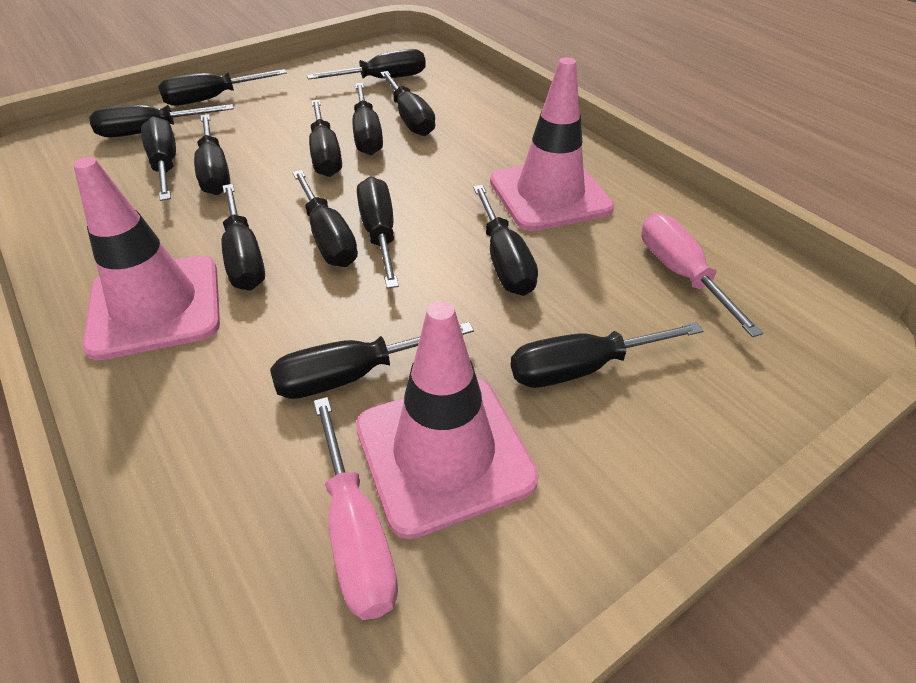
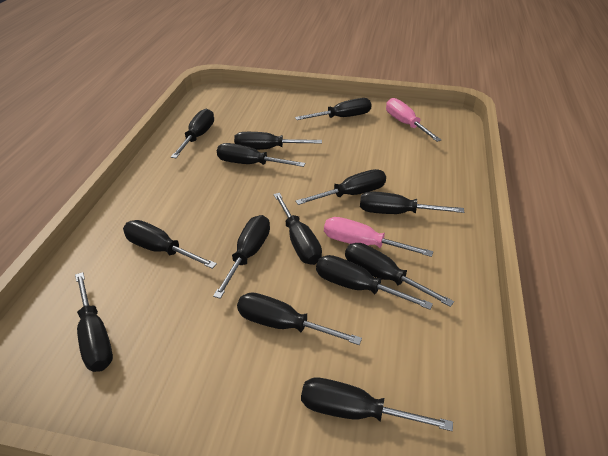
pink traffic cone: 3 -> 0

